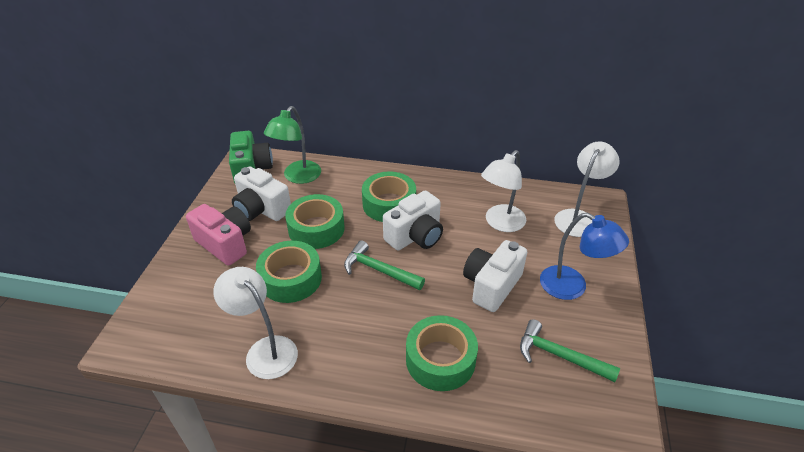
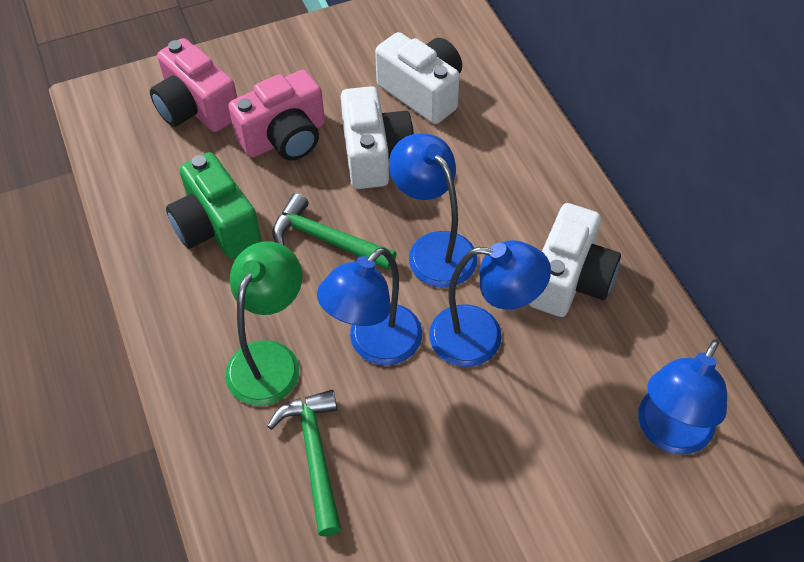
blue lamp: 1 -> 4
green tape: 4 -> 0
pink camera: 1 -> 2
white lamp: 3 -> 0

